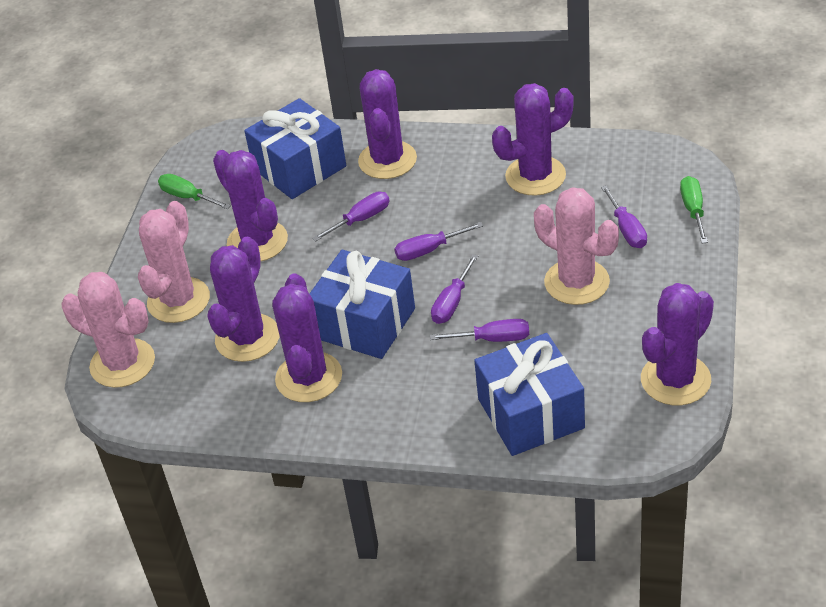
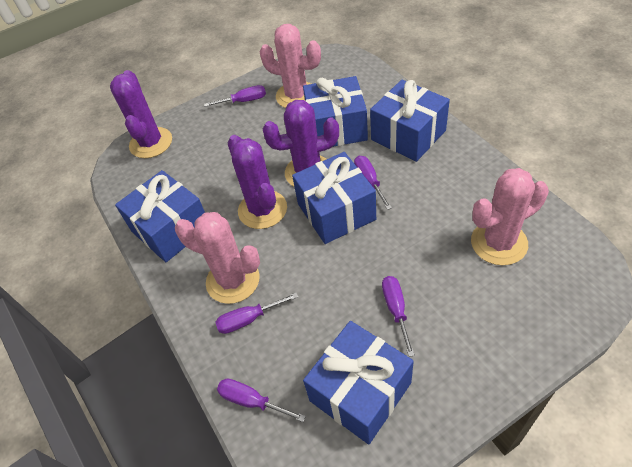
blue gift: 3 -> 5
green screwdriver: 2 -> 0
purple cactus: 6 -> 3

